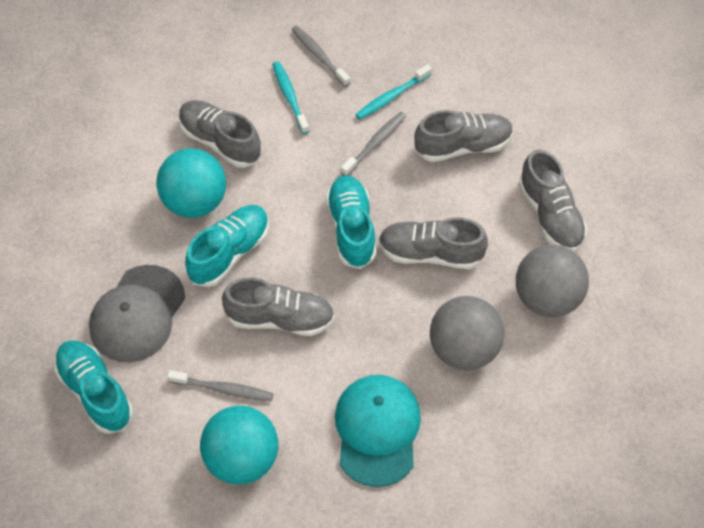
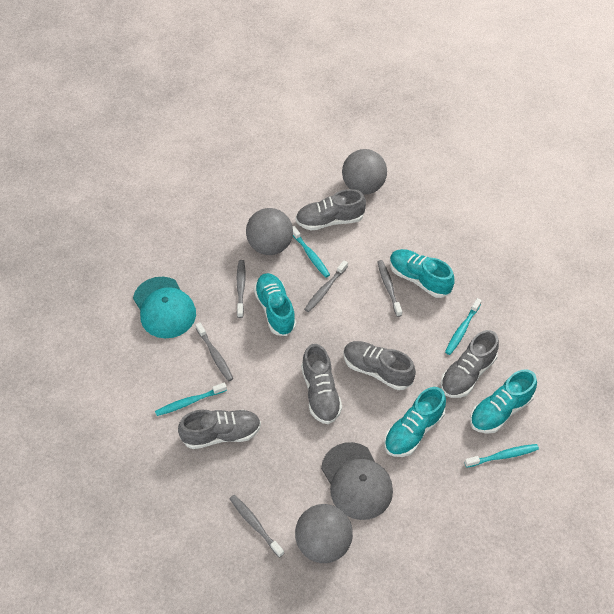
grey ball: 2 -> 3
grey toothbrush: 3 -> 5
turquoise ball: 2 -> 0
turquoise shoe: 3 -> 4
turquoise toothbrush: 2 -> 4

